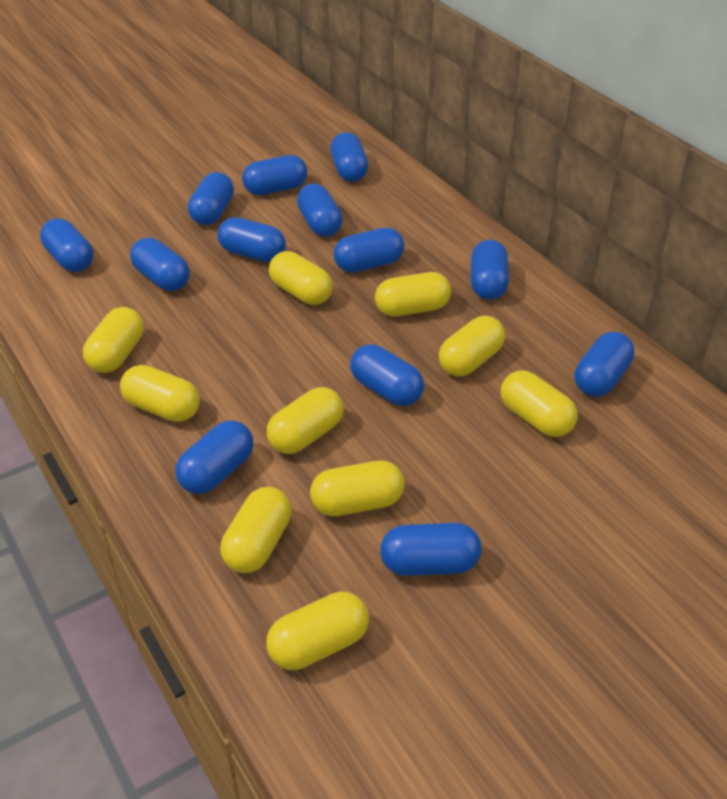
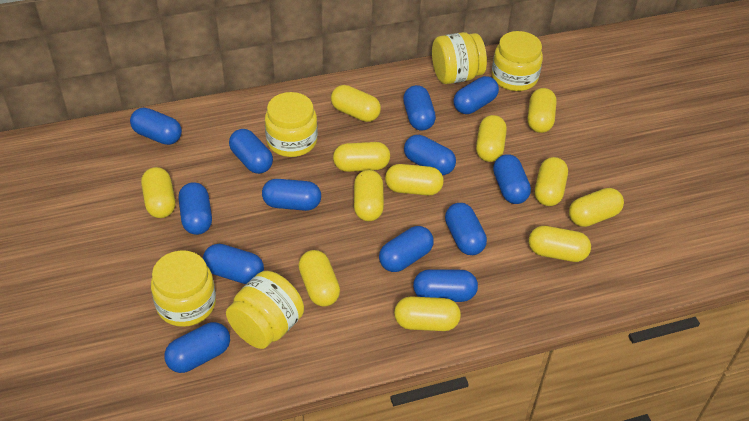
yellow capsule: 10 -> 12
yellow jar: 0 -> 5

